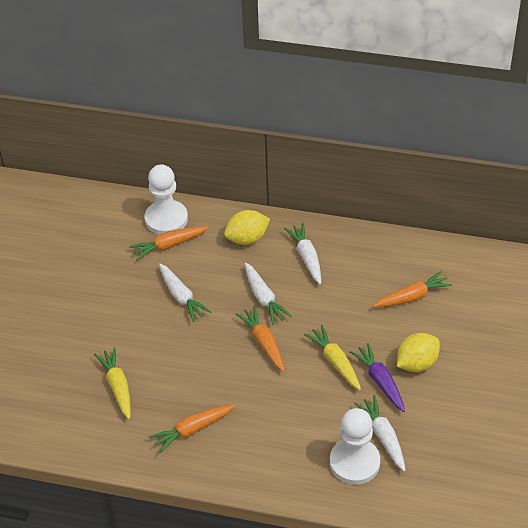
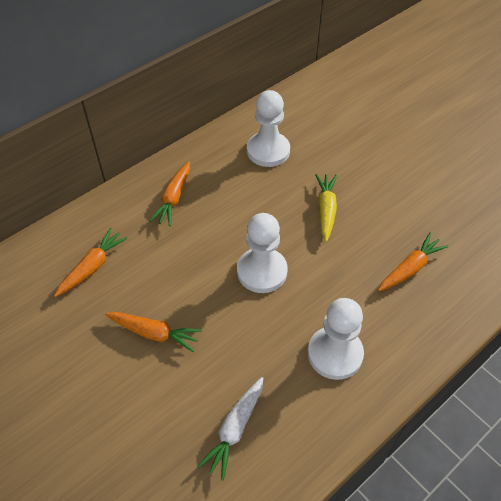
purple carrot: 1 -> 0
white carrot: 4 -> 1
white pawn: 2 -> 3
yellow carrot: 2 -> 1
yellow lemon: 2 -> 0

